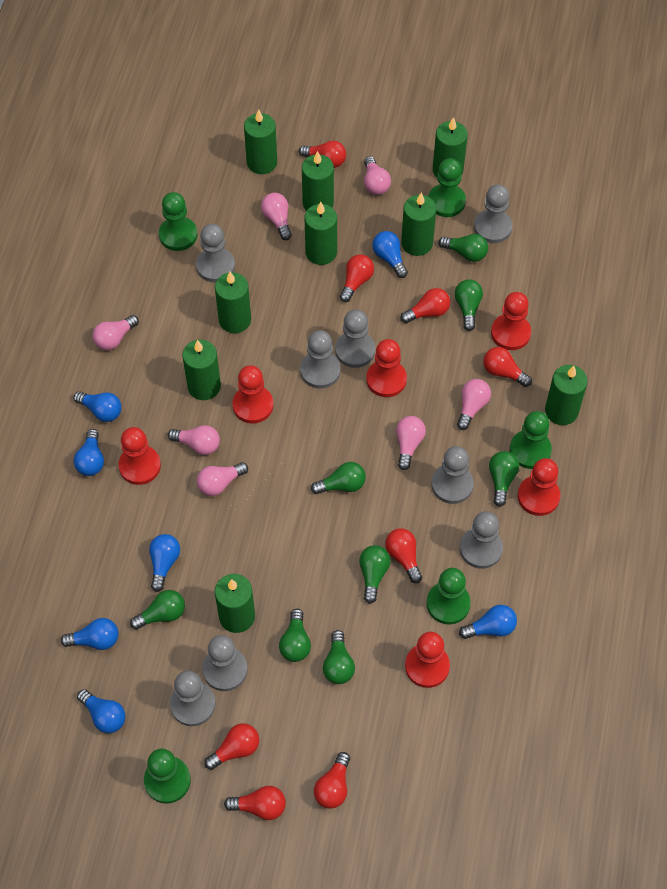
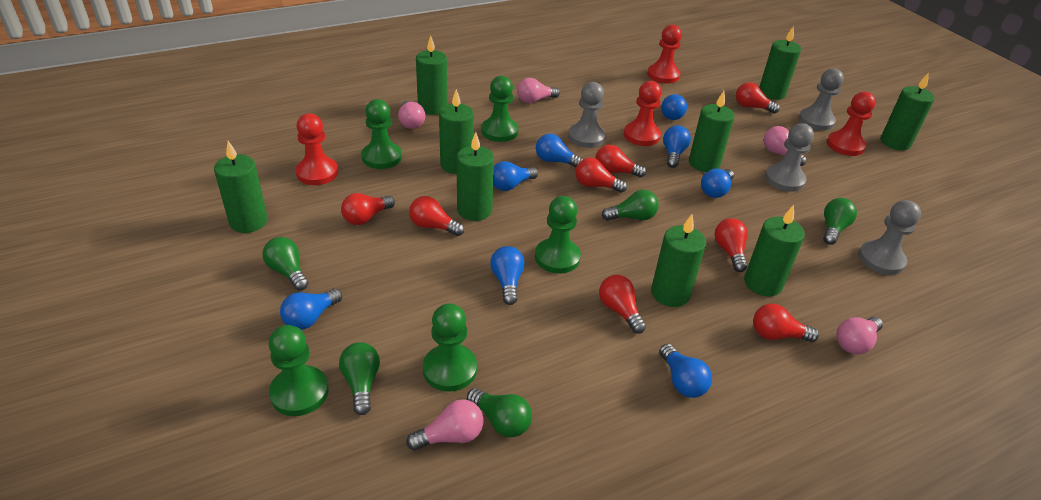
blue light bulb: 7 -> 8
green light bulb: 8 -> 5
grey pawn: 8 -> 4
pink light bulb: 7 -> 5
red pawn: 6 -> 4

